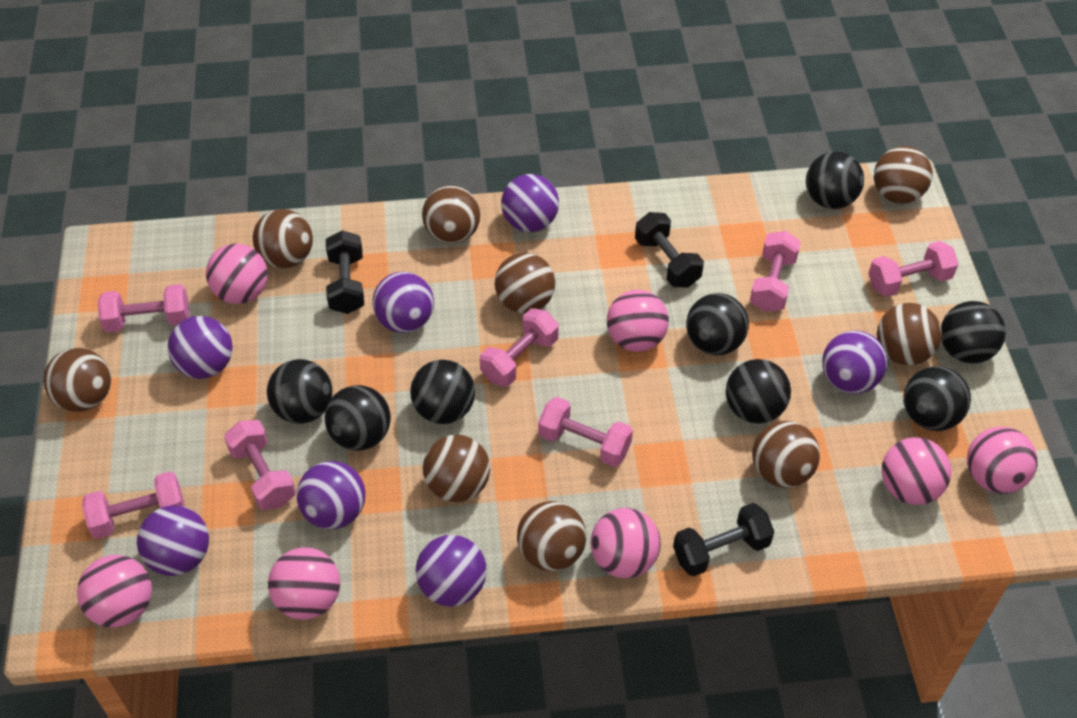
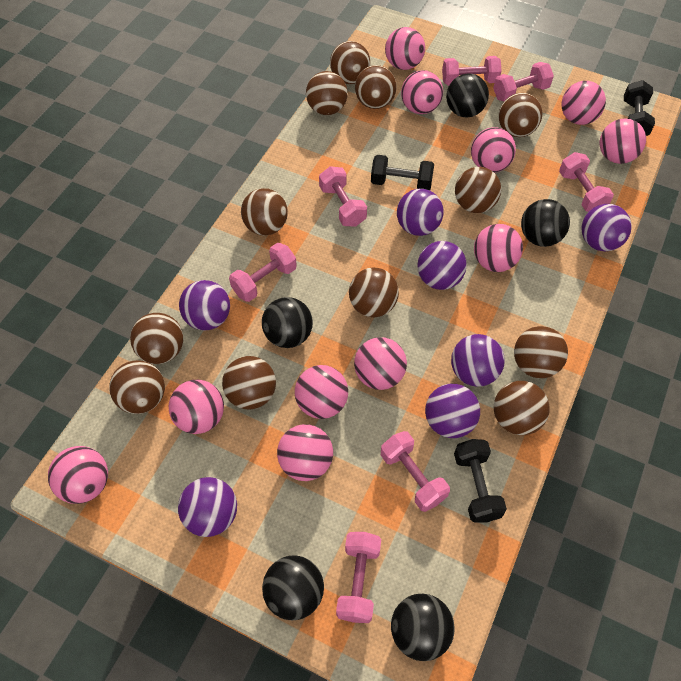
black ball: 8 -> 5
brown ball: 9 -> 12
pink ball: 7 -> 11

